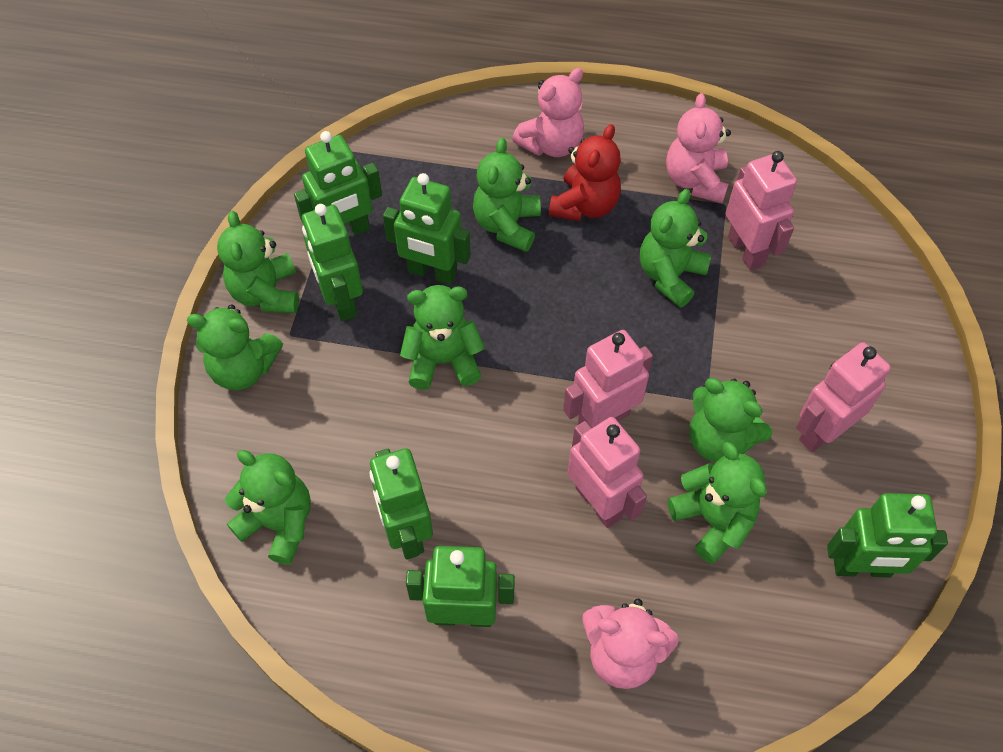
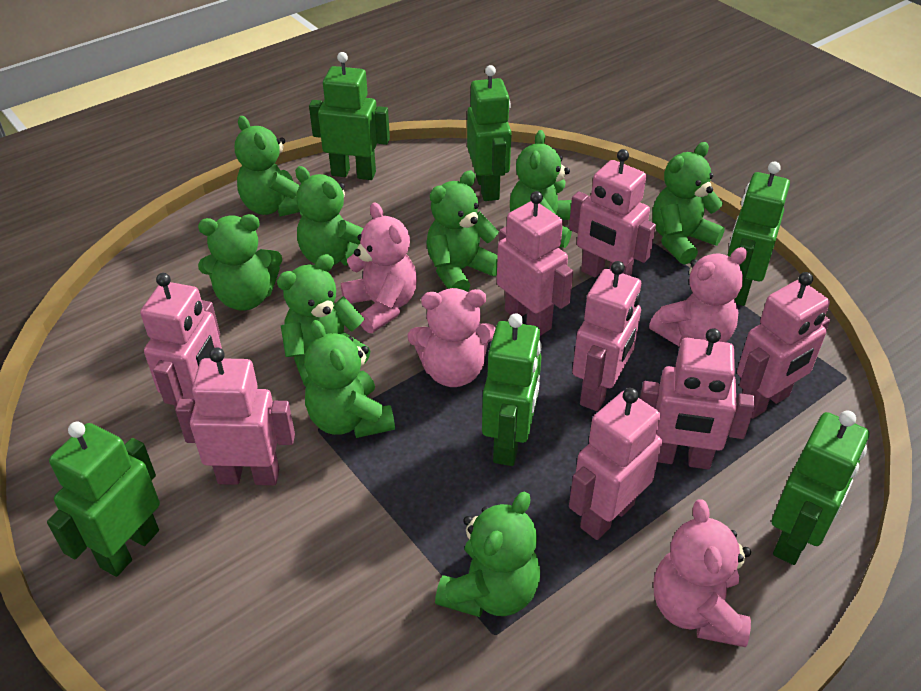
green teddy bear: 8 -> 9
pink robot: 4 -> 8
pink teddy bear: 3 -> 4
red teddy bear: 1 -> 0

